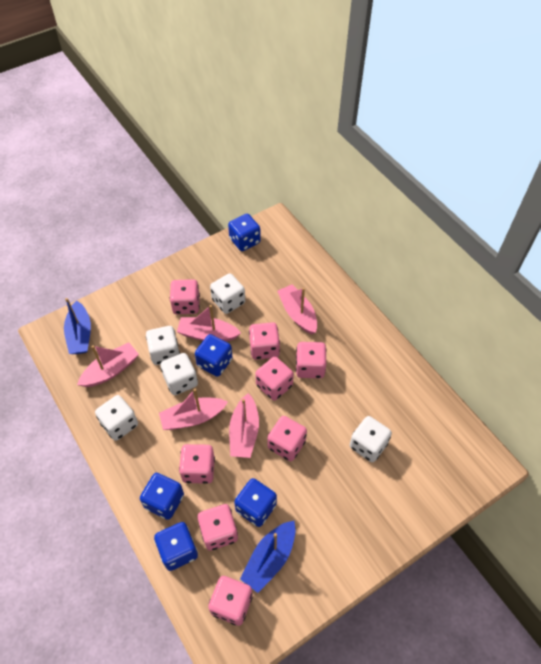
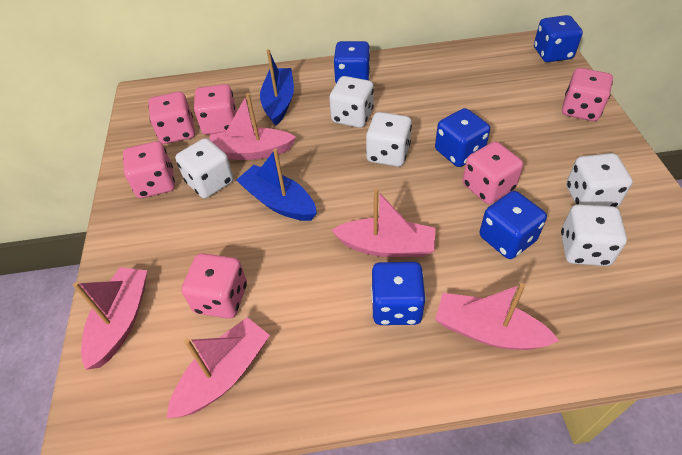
pink dice: 8 -> 6

